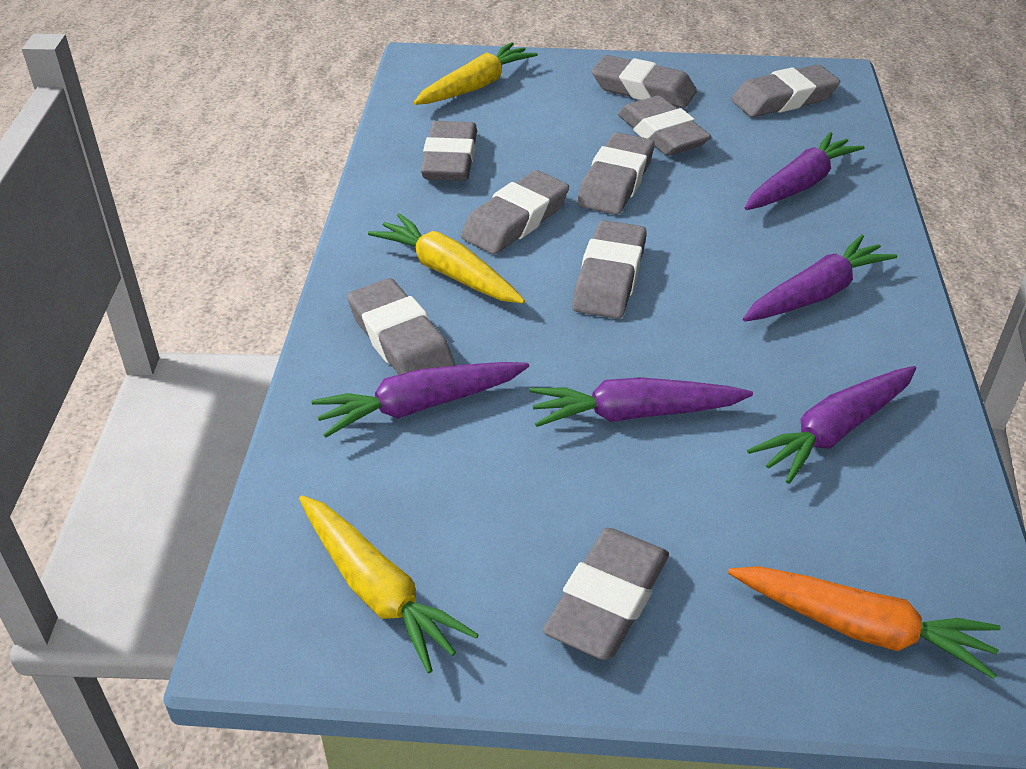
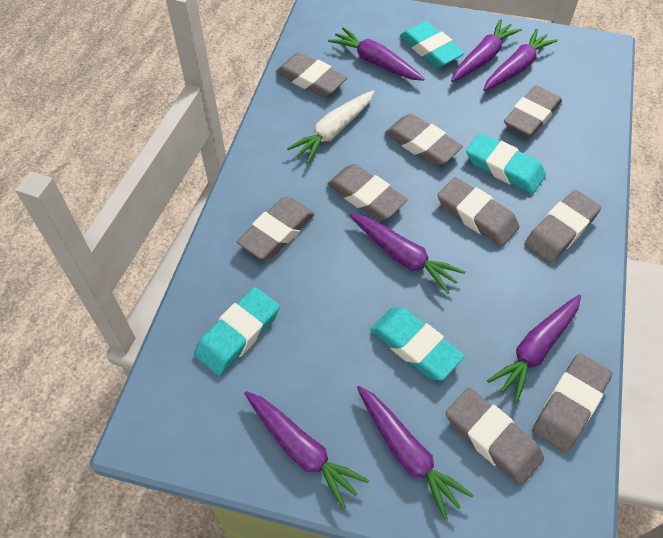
orange carrot: 1 -> 0
purple carrot: 5 -> 7
turquoise eraser: 0 -> 4
white carrot: 0 -> 1
yellow carrot: 3 -> 0

